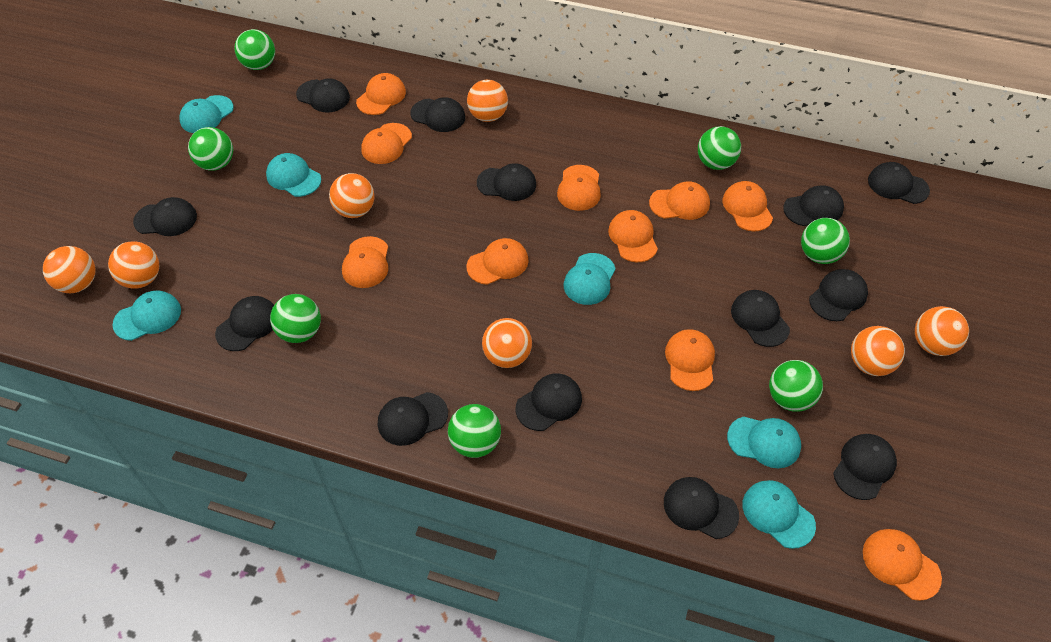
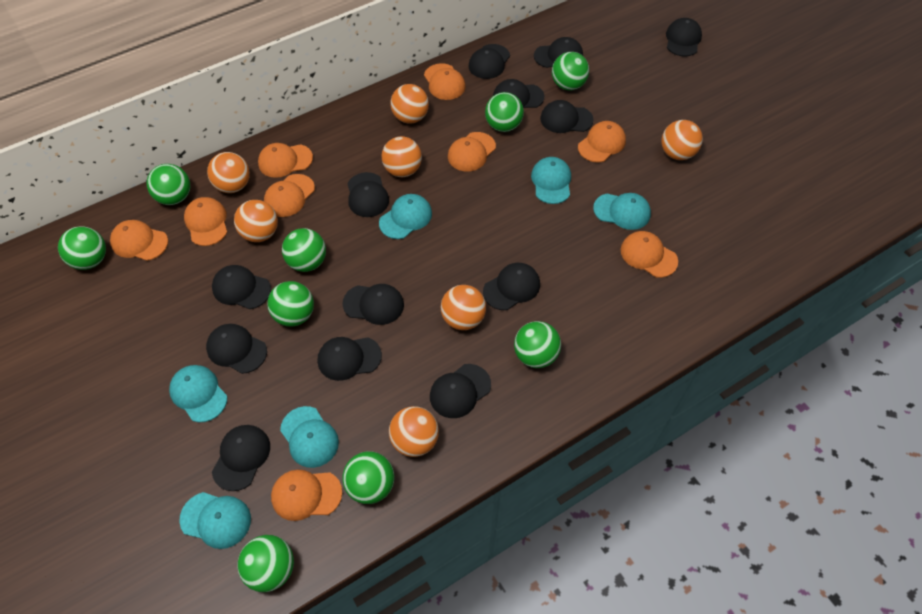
green ball: 7 -> 9
orange cap: 10 -> 9

